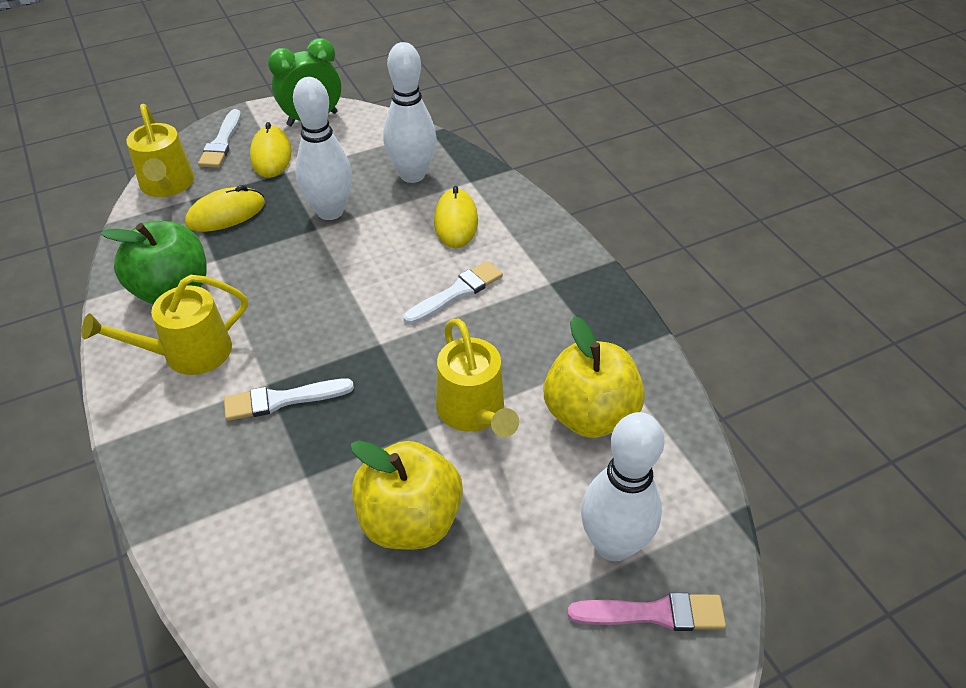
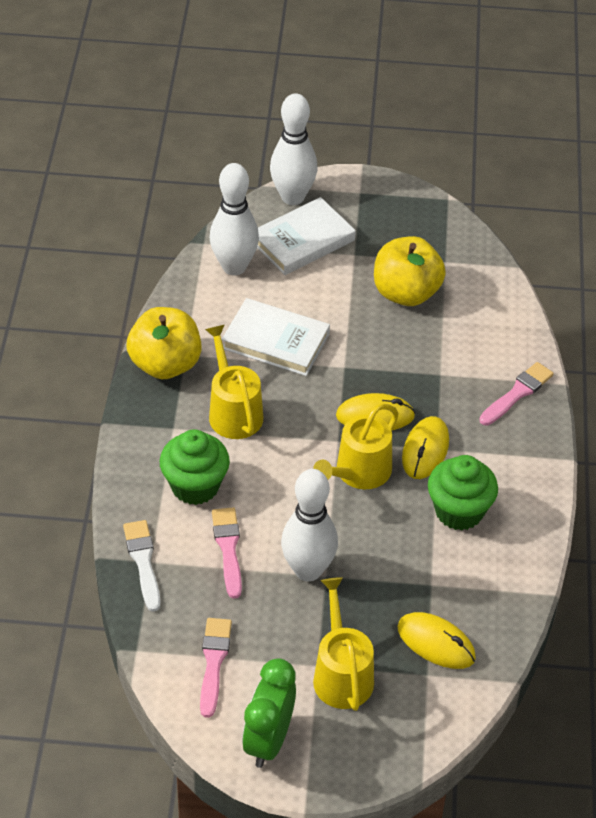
green apple: 1 -> 0
green cupcake: 0 -> 2
pink brush: 1 -> 3
white book: 0 -> 2
white brush: 3 -> 1

